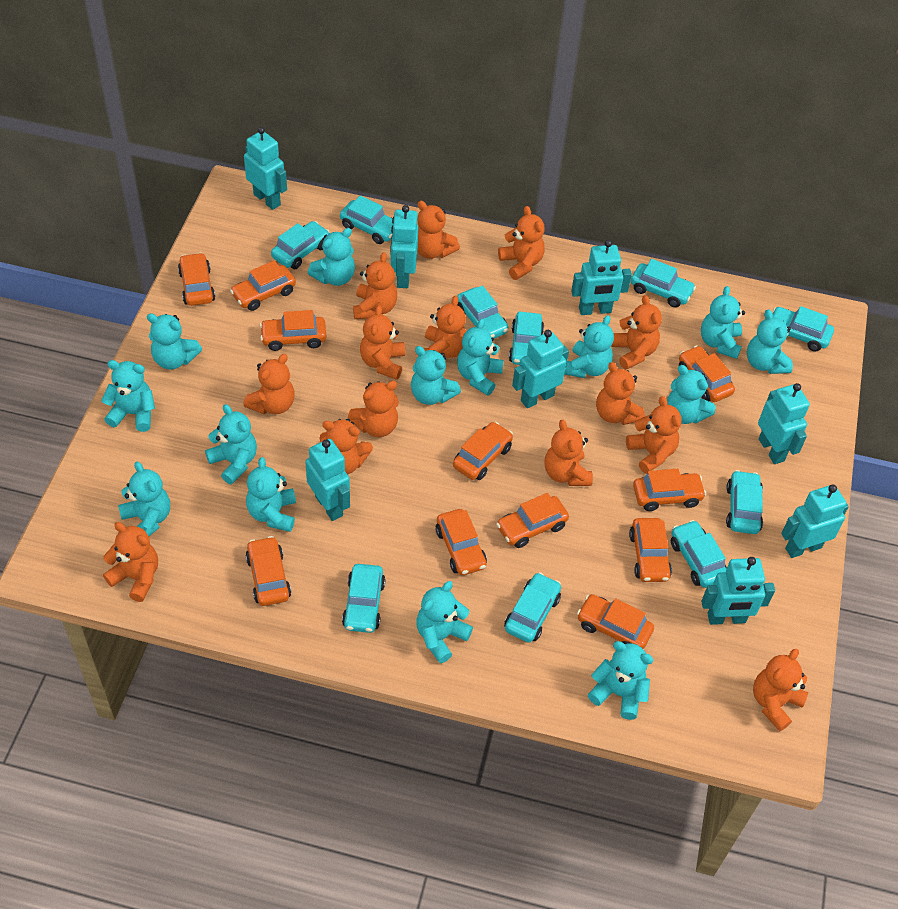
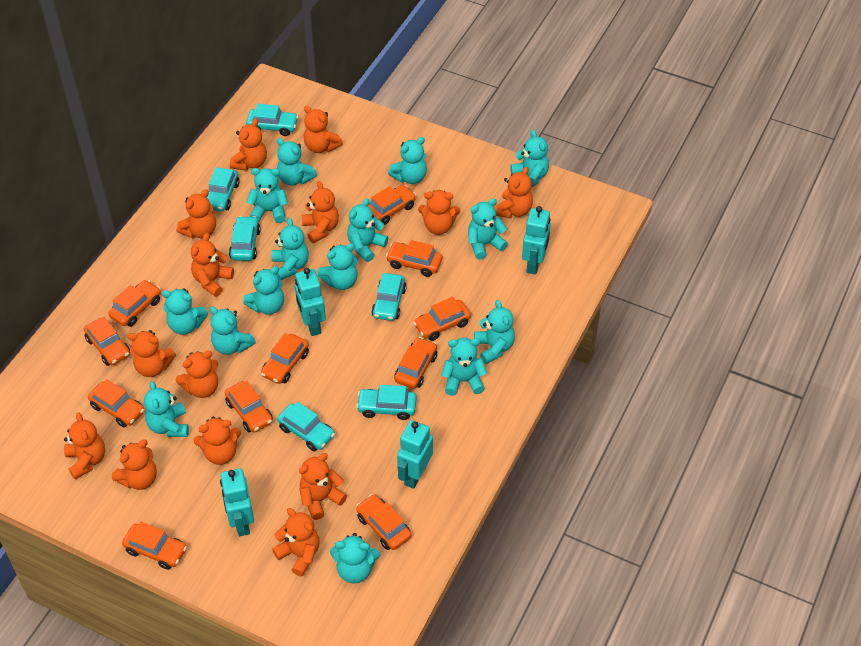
turquoise car: 10 -> 6
turquoise robot: 8 -> 4
turquoise teddy bear: 14 -> 15

